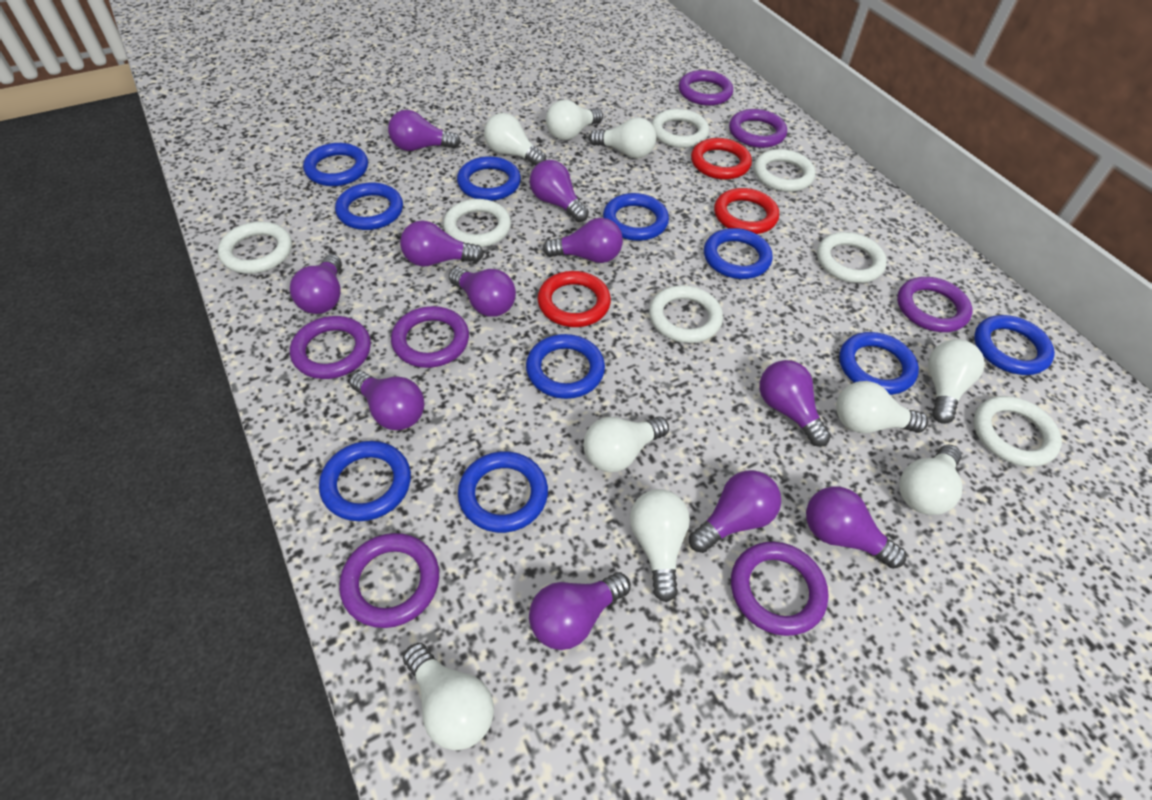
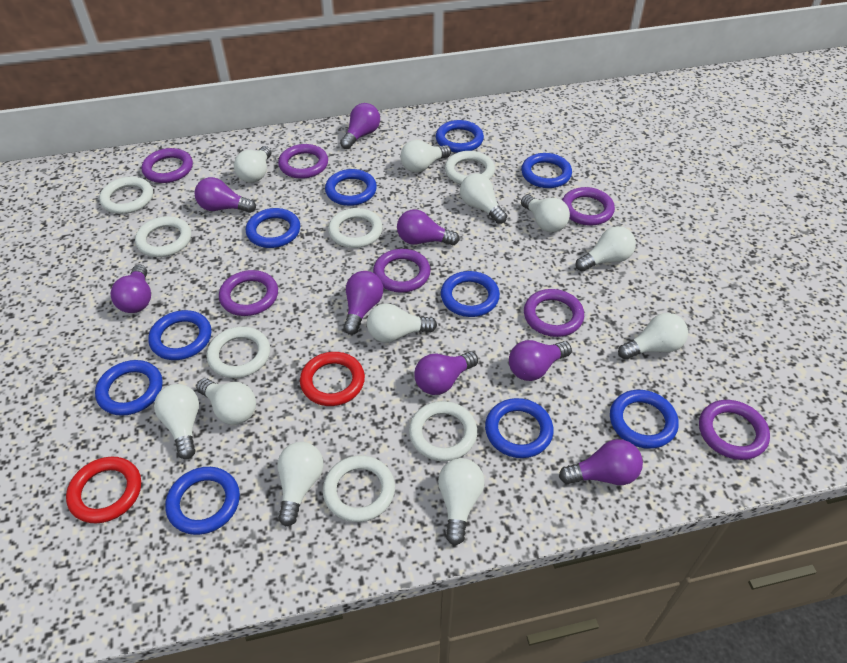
purple light bulb: 11 -> 8
red ring: 3 -> 2
white light bulb: 9 -> 11

